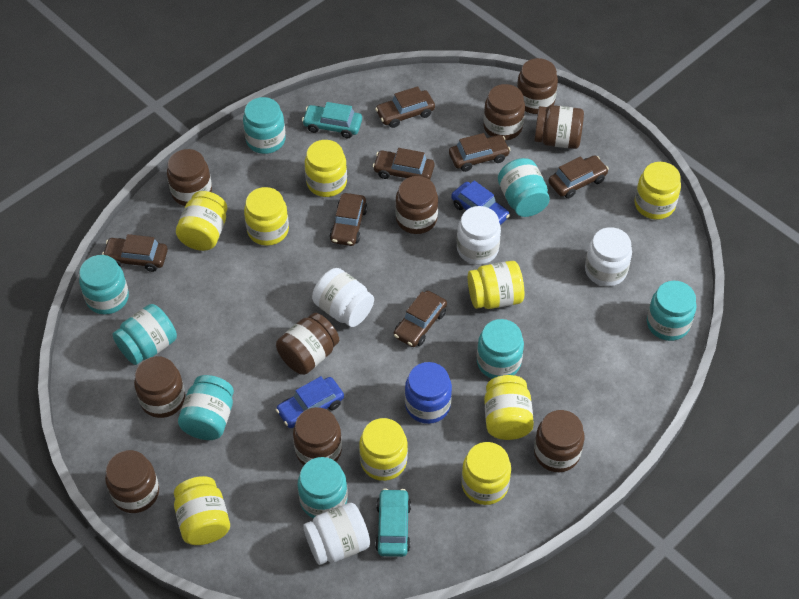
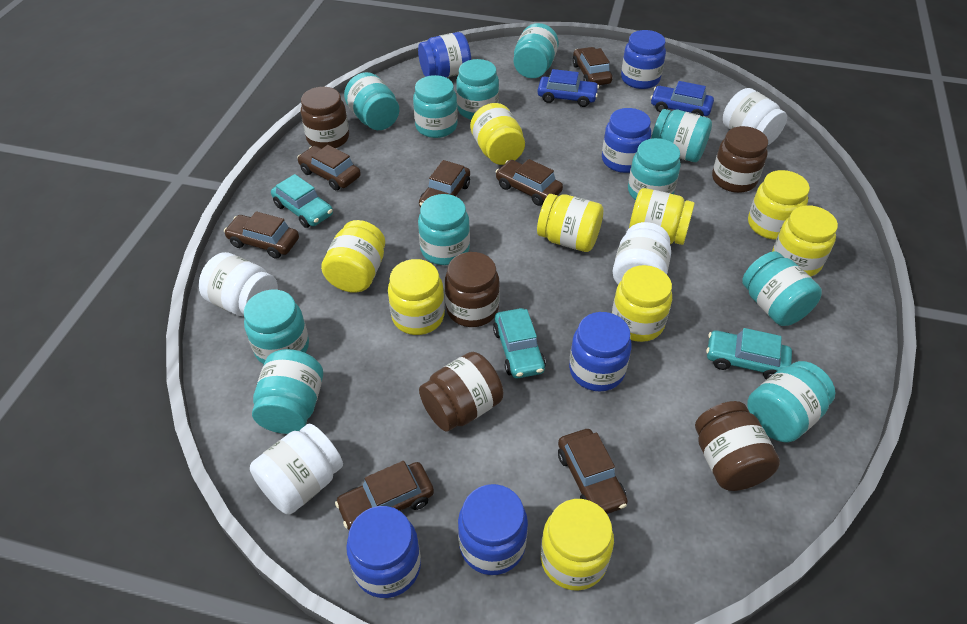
blue jar: 1 -> 6
brown jar: 10 -> 5
turquoise car: 2 -> 3
turquoise jar: 8 -> 11

